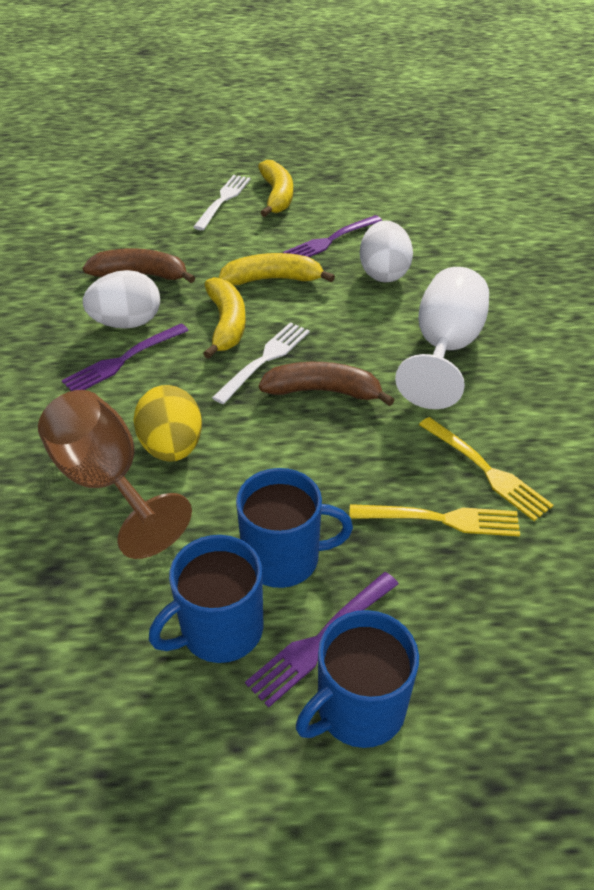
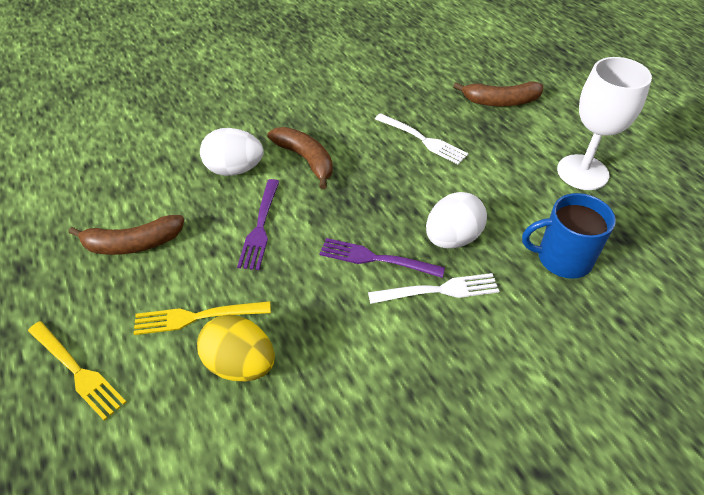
blue mug: 3 -> 1
brown banana: 2 -> 3
brown goblet: 1 -> 0
purple fork: 3 -> 2
yellow banana: 3 -> 0

